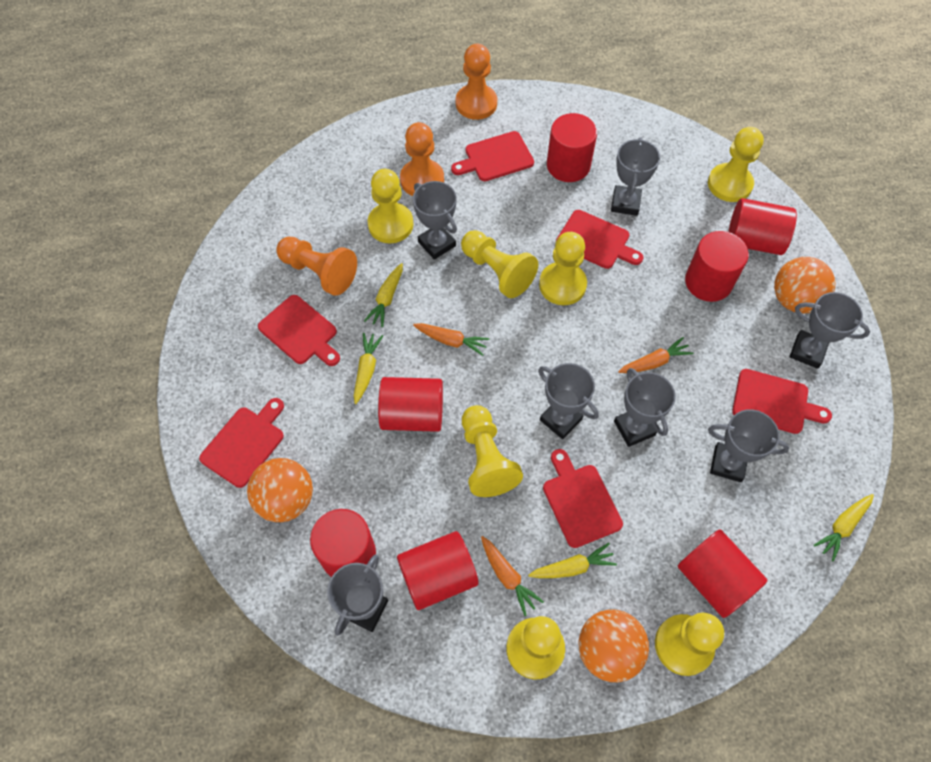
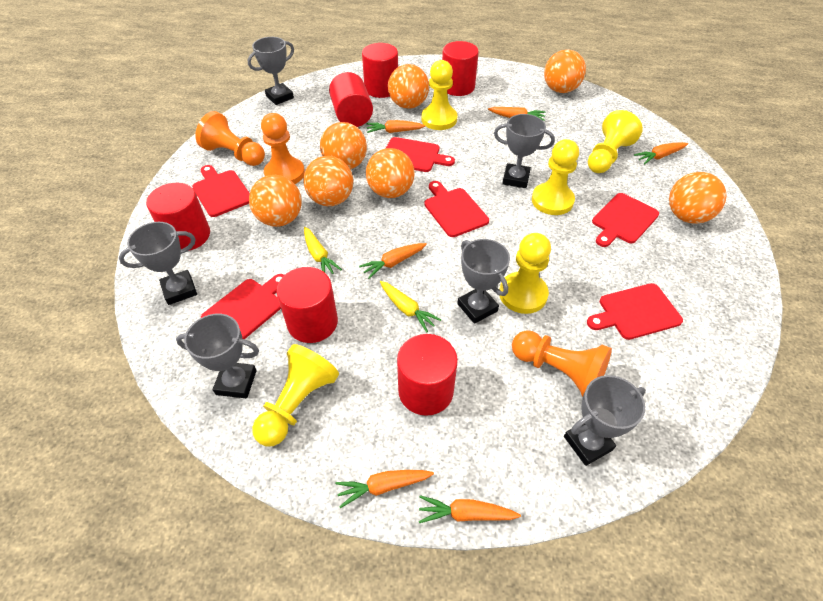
grey trophy: 7 -> 6
orange ball: 3 -> 7
orange carrot: 3 -> 6
red cylinder: 7 -> 6
yellow carrot: 4 -> 2
yellow pawn: 7 -> 5

